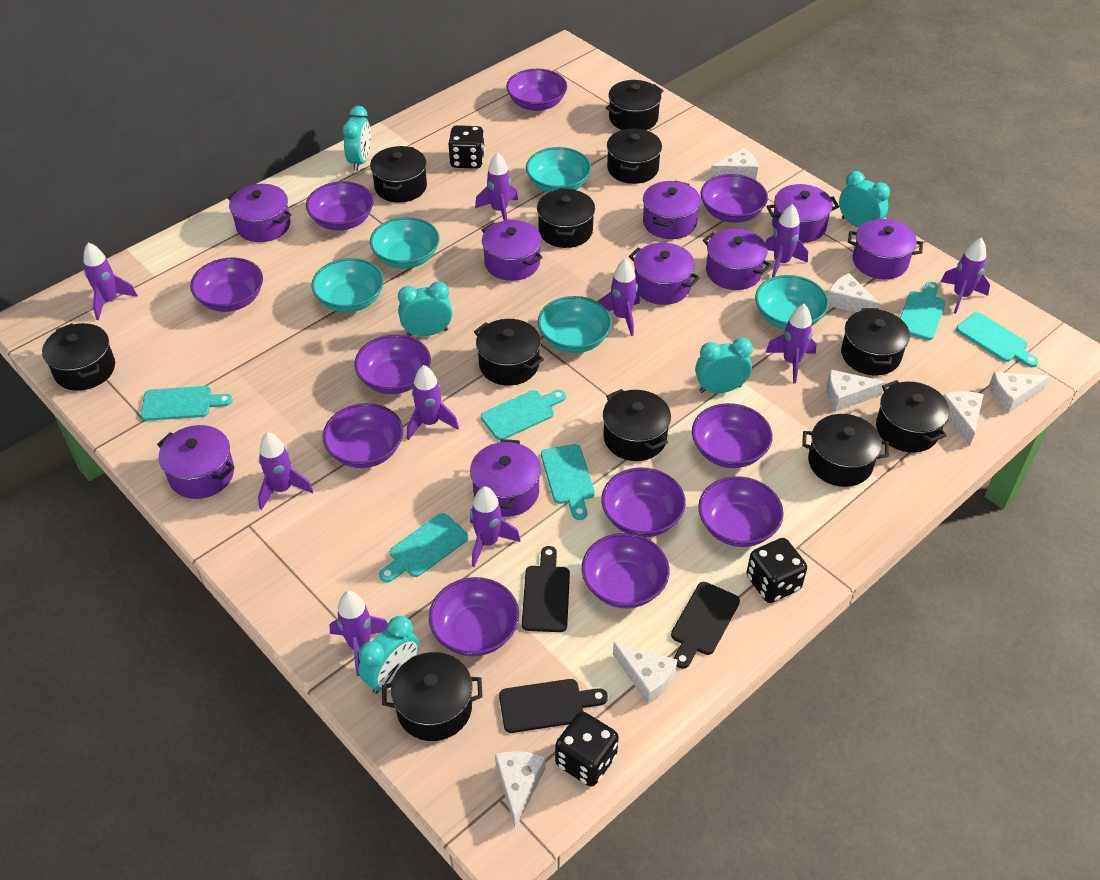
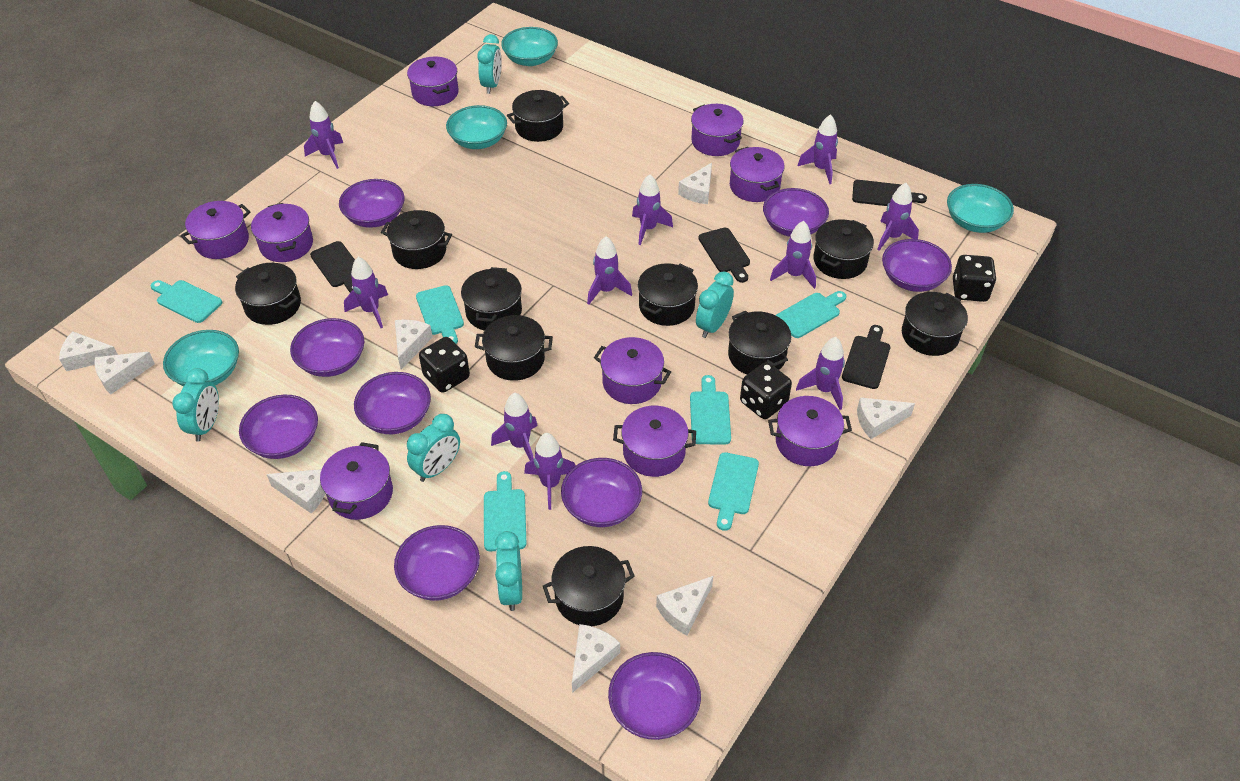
black cutting board: 3 -> 4
black pot: 11 -> 10
purple bowl: 11 -> 9
turquoise bowl: 5 -> 4
white cheese: 7 -> 8

